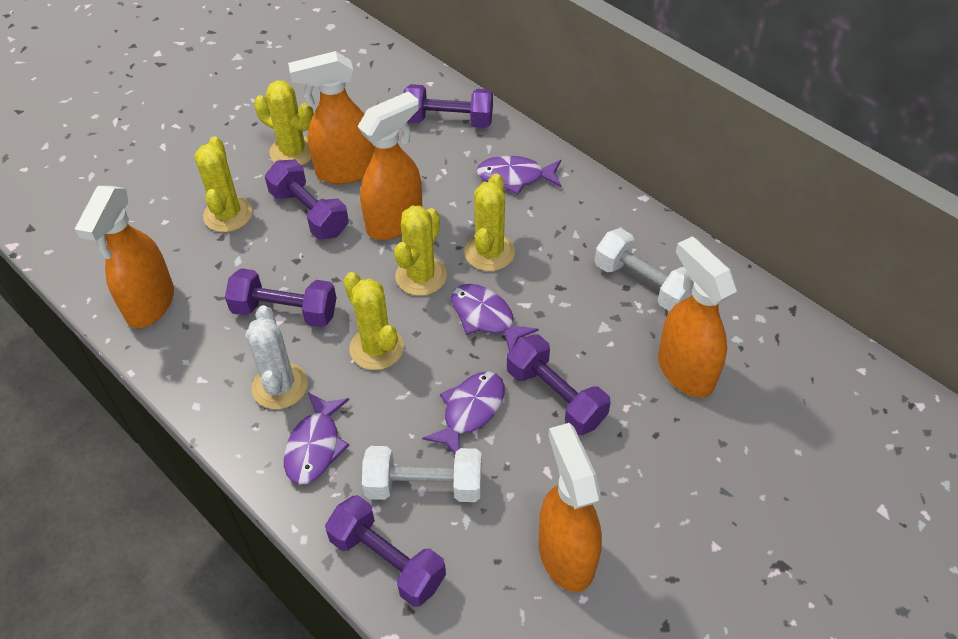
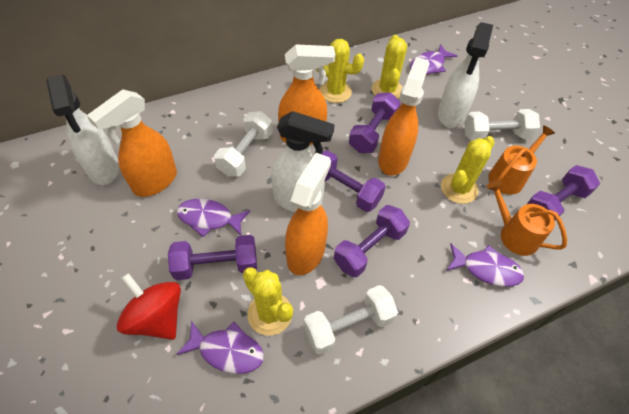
orange spray bottle: 5 -> 4
orange watering can: 0 -> 2
red spinning top: 0 -> 1
white cactus: 1 -> 0
white dumbbell: 2 -> 3
white spray bottle: 0 -> 3
yellow cactus: 5 -> 4

